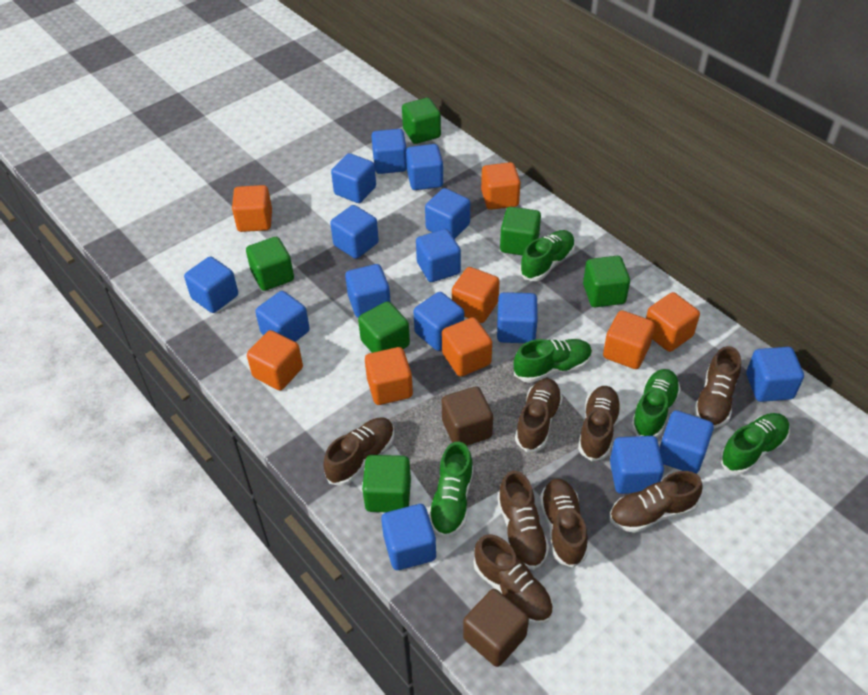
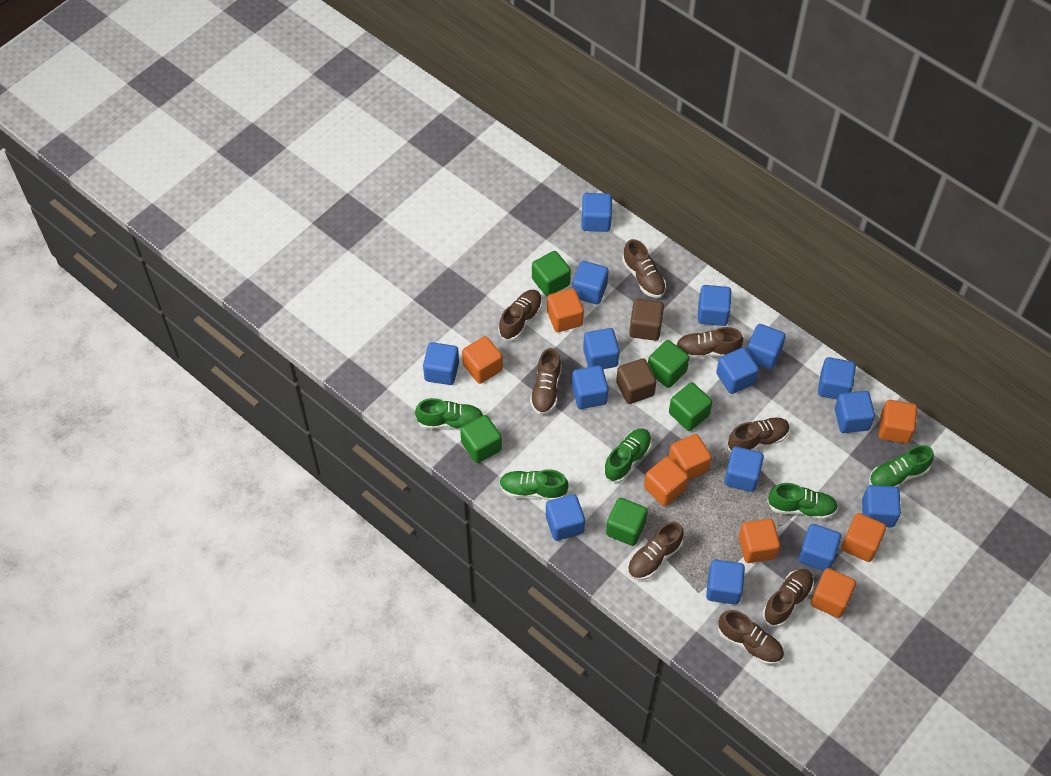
green cube: 6 -> 5

